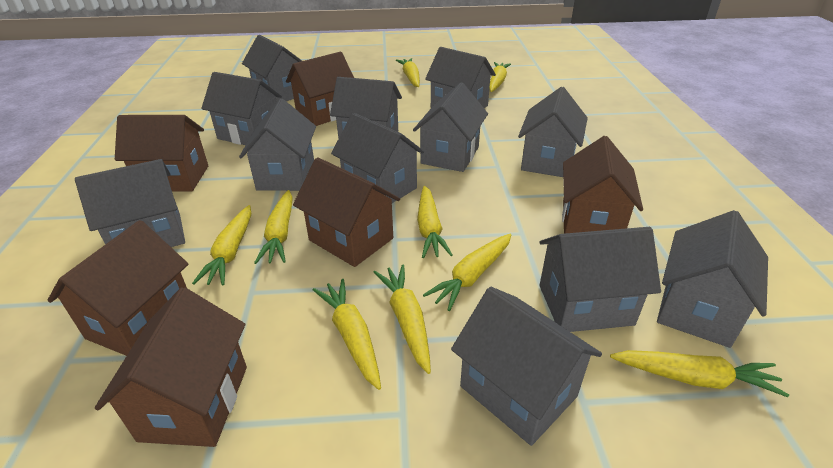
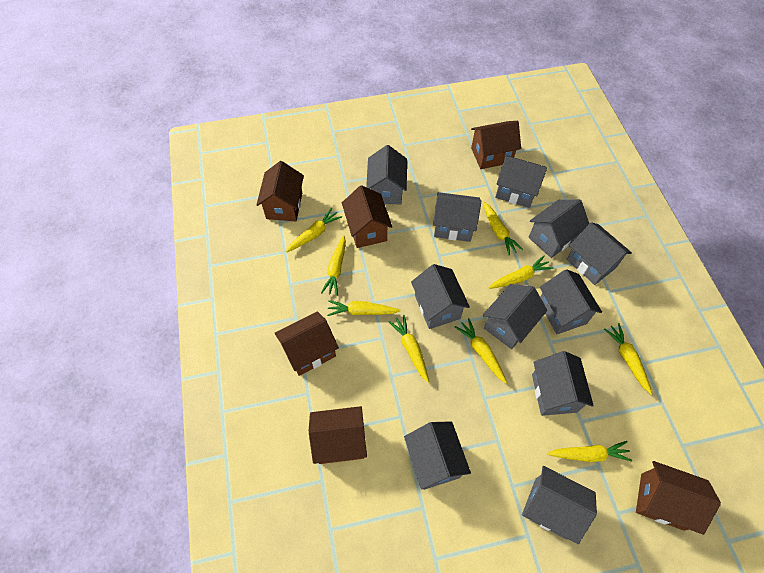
grey house: 12 -> 11

